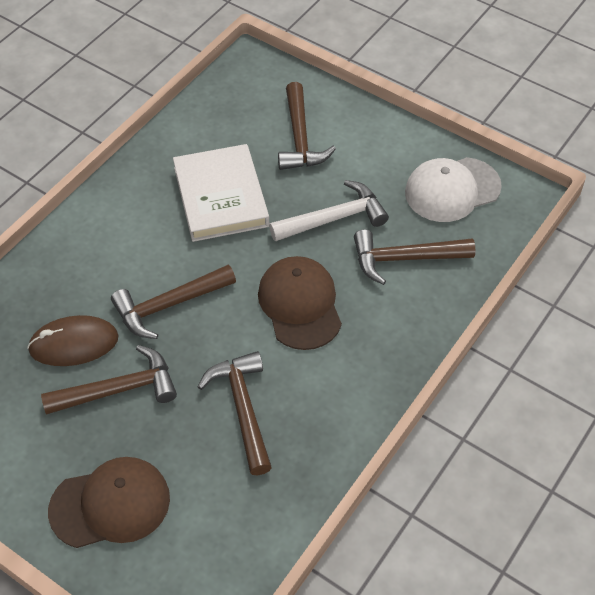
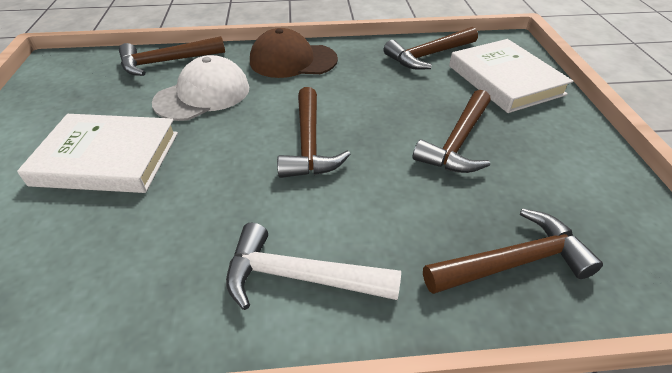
brown cap: 2 -> 1
brown mouse: 1 -> 0
white book: 1 -> 2

